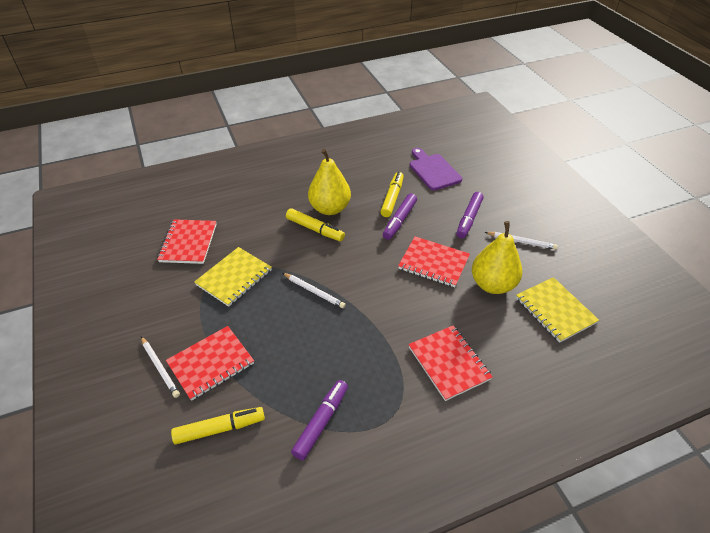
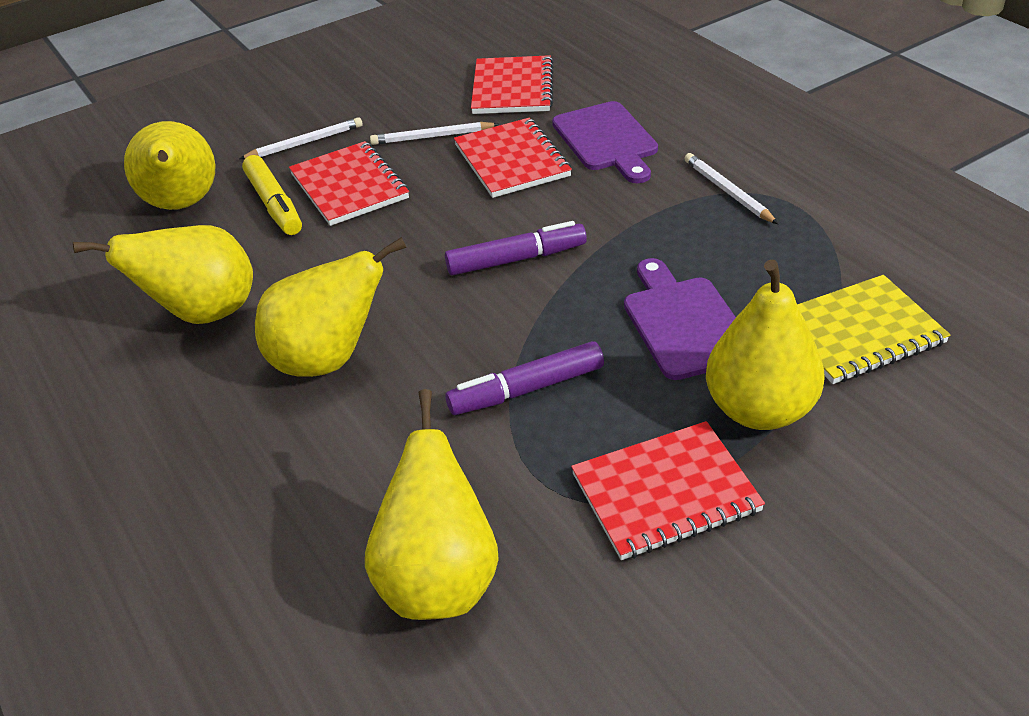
purple cutting board: 1 -> 2
purple marker: 3 -> 2
yellow marker: 3 -> 1
yellow notebook: 2 -> 1
yellow pear: 2 -> 5

